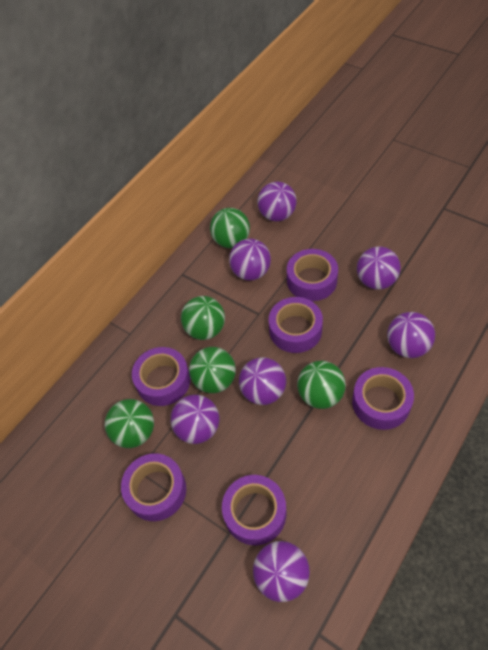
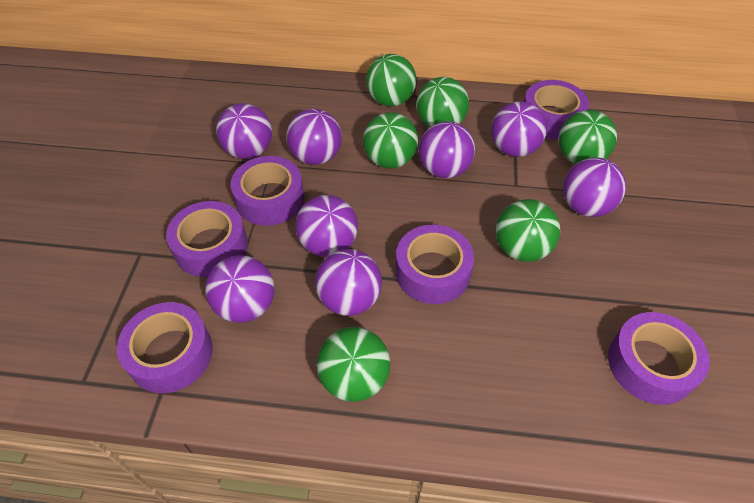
green ball: 5 -> 6
purple ball: 7 -> 8

